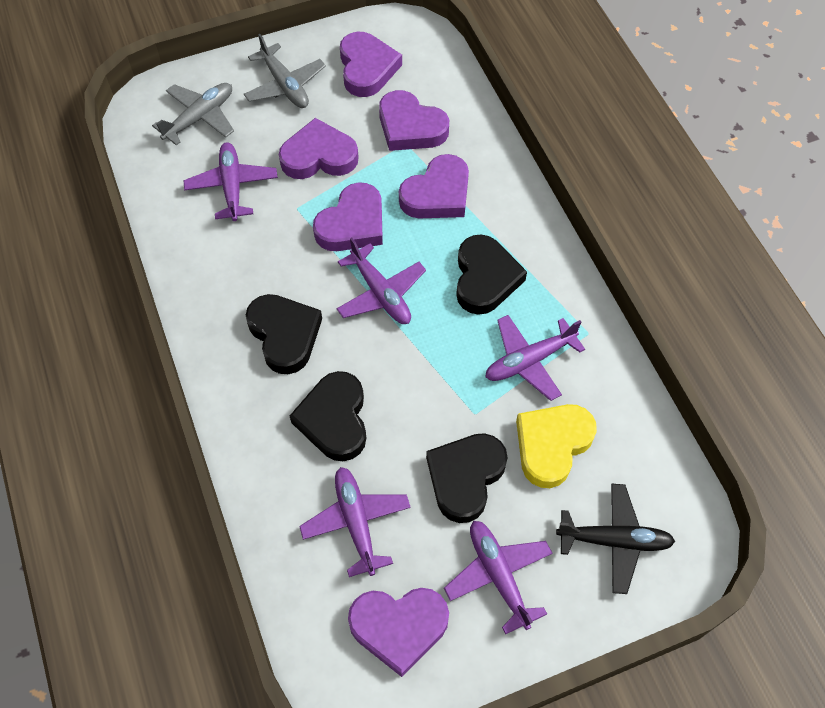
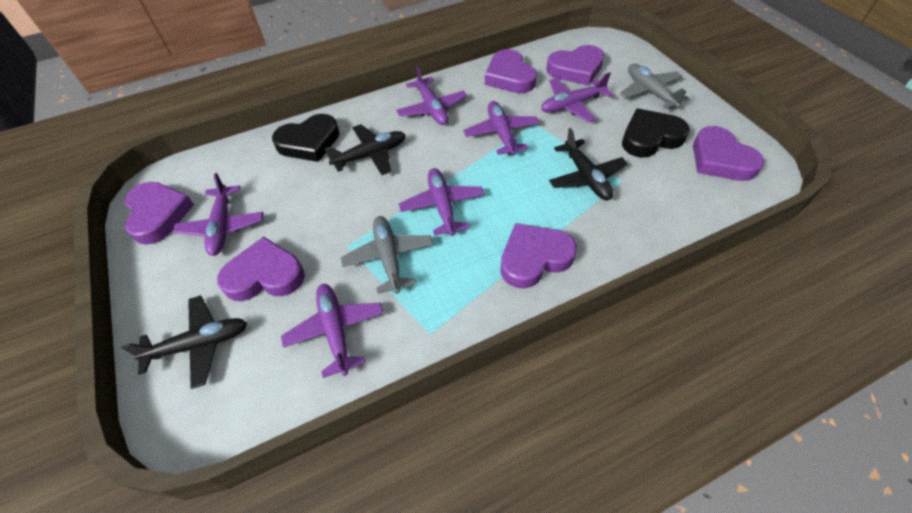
black heart: 4 -> 2
black plane: 1 -> 3
purple plane: 5 -> 6
yellow heart: 1 -> 0

